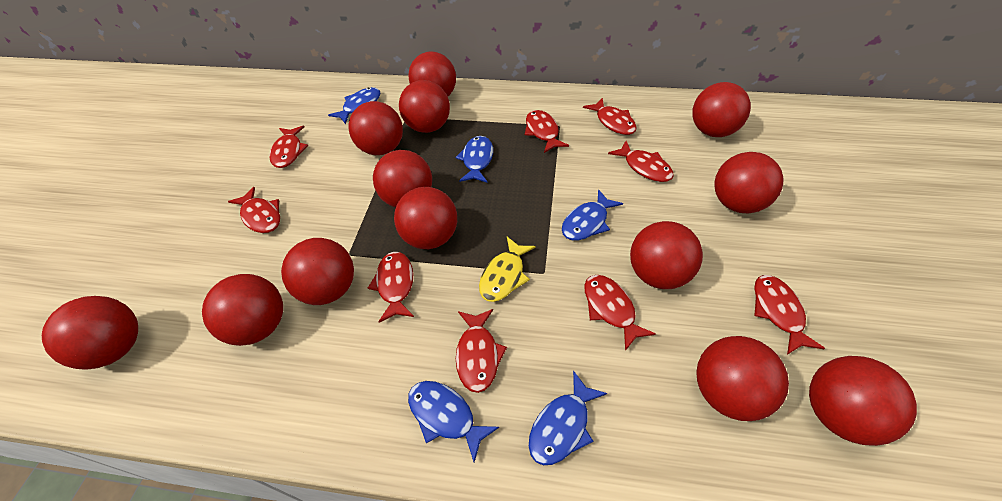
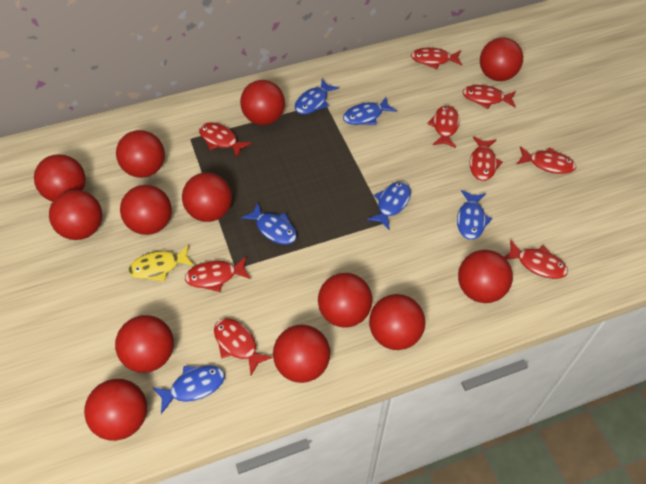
blue fish: 5 -> 6

